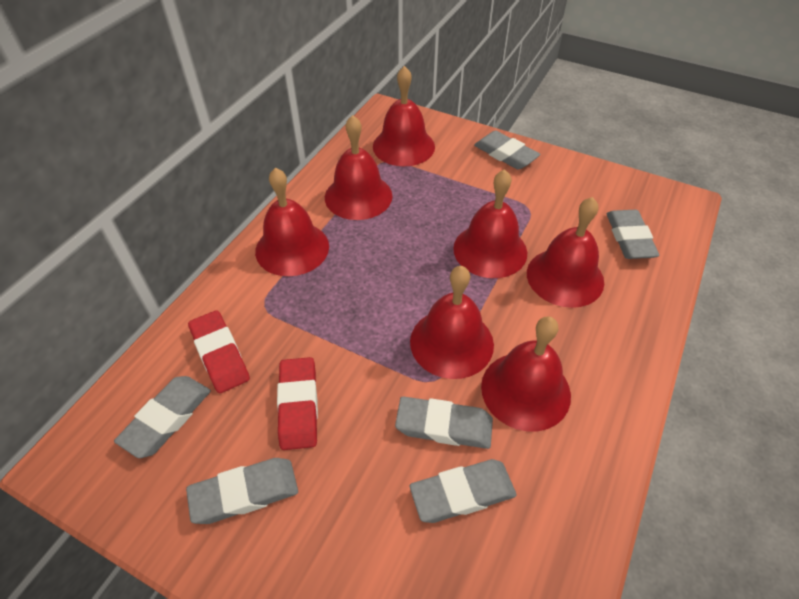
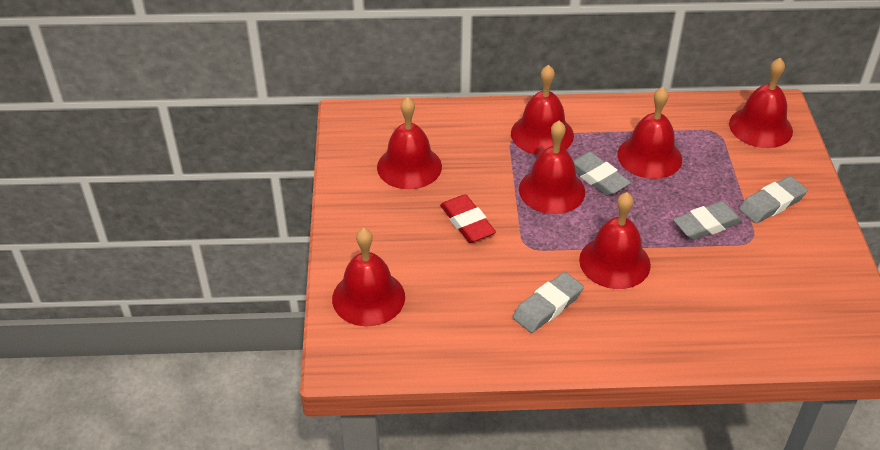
grey eraser: 6 -> 4
red eraser: 2 -> 1

